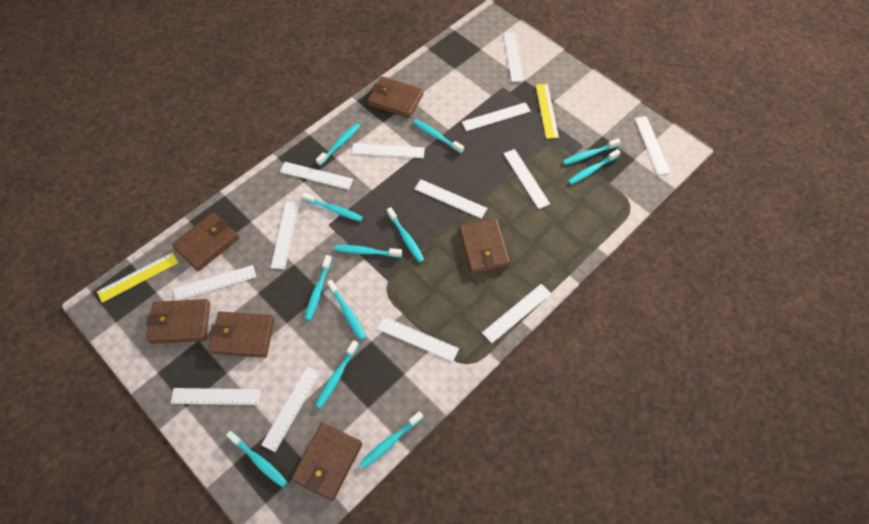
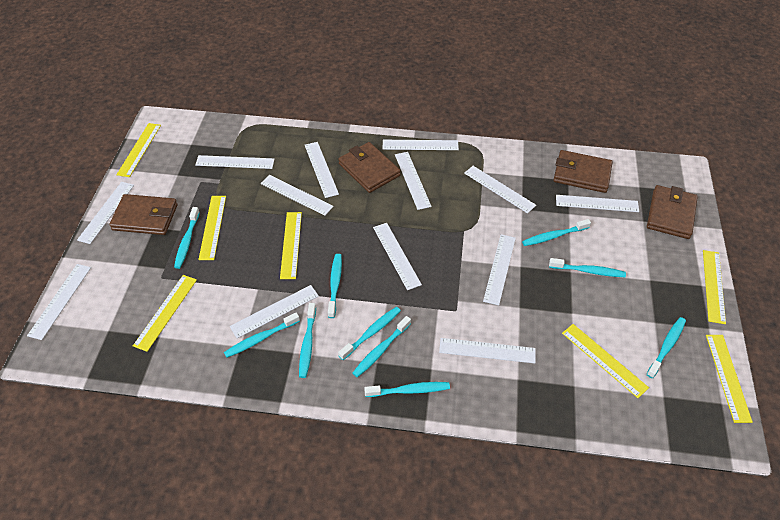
brown wallet: 6 -> 4
turquoise toothbrush: 12 -> 10
yellow ruler: 2 -> 7

